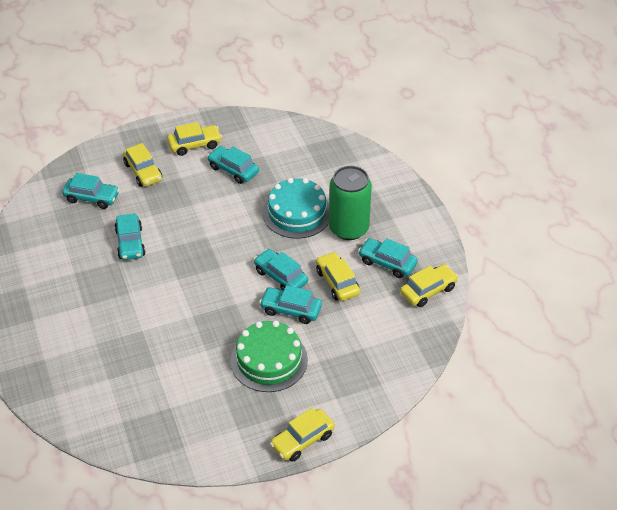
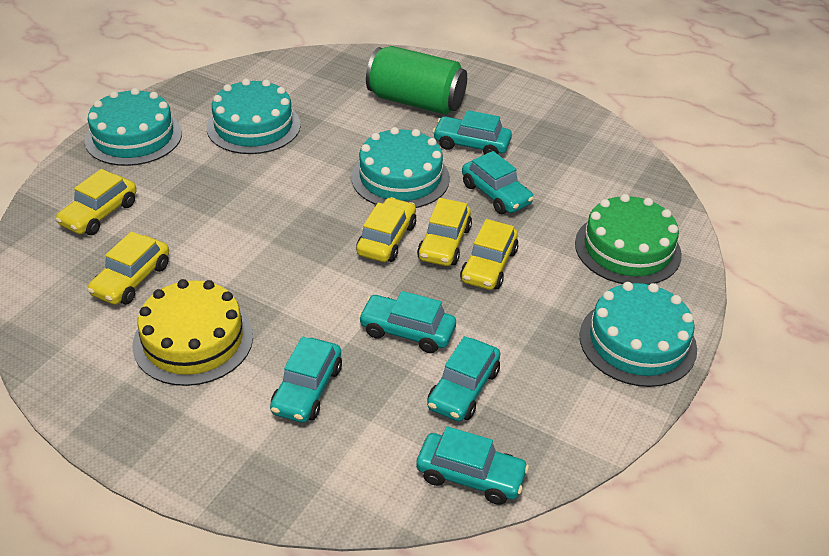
turquoise cake: 1 -> 4
yellow cake: 0 -> 1

